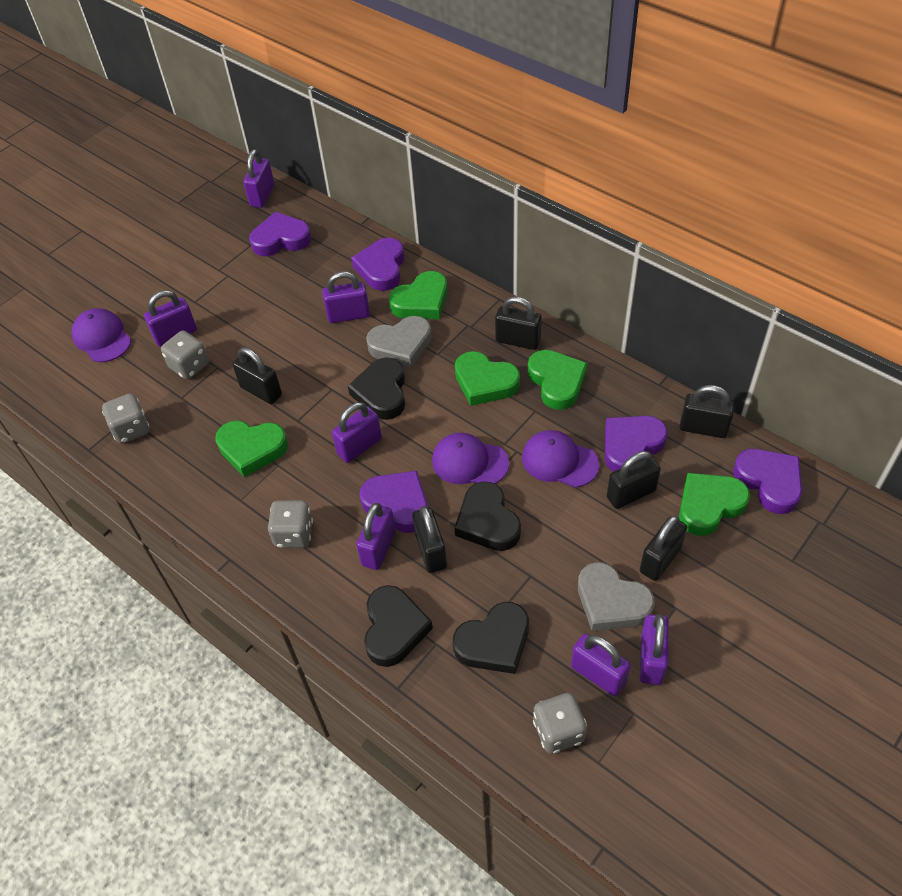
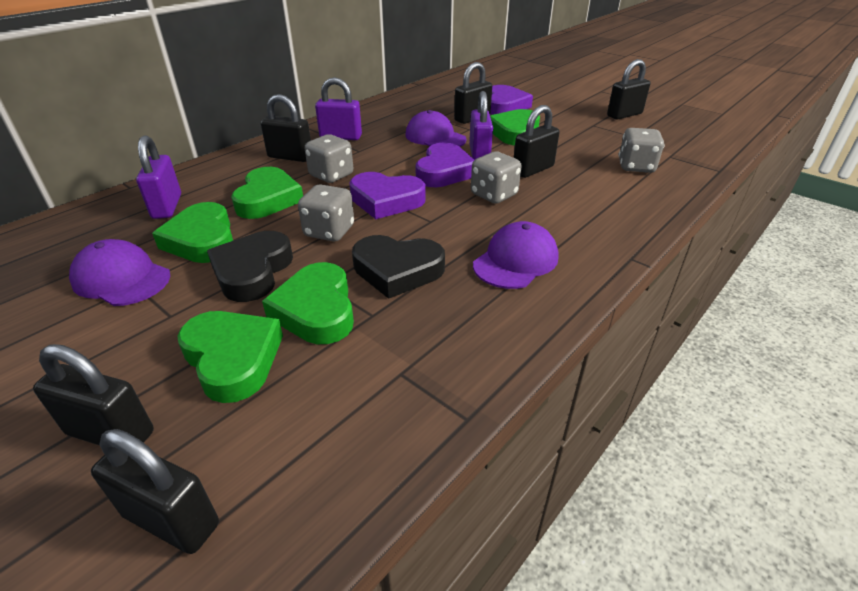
black heart: 4 -> 2
grey heart: 2 -> 0
purple heart: 5 -> 3
purple padlock: 7 -> 3

